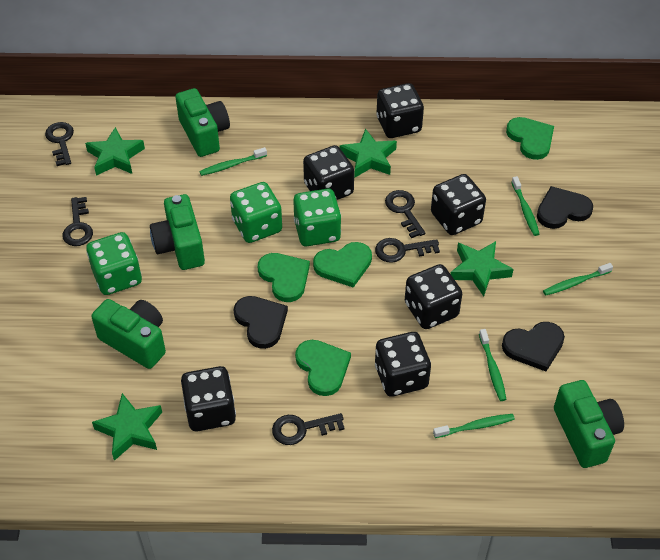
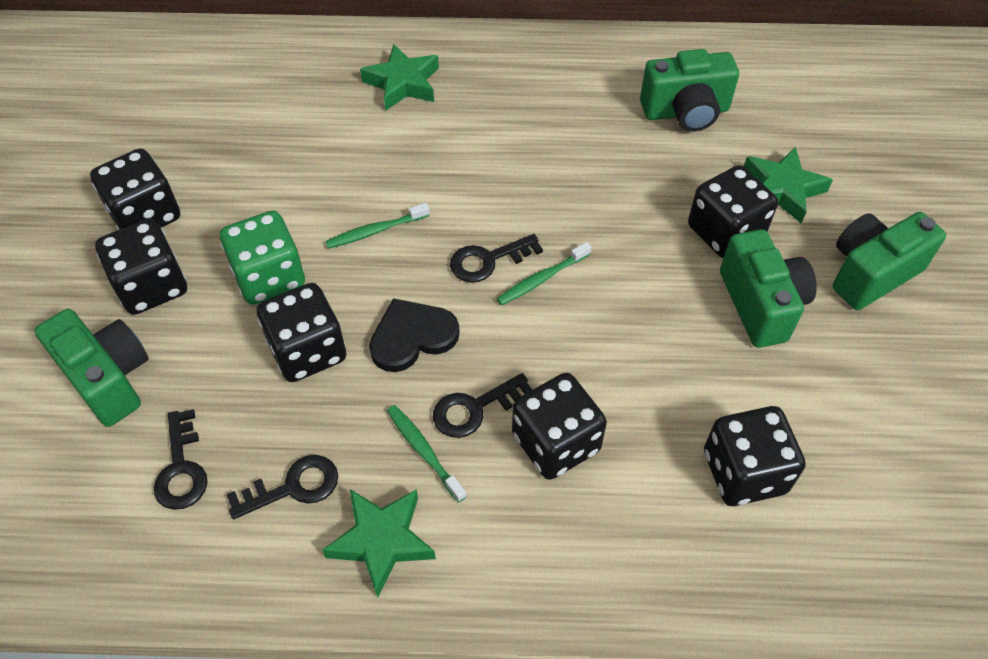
black heart: 3 -> 1
black key: 5 -> 4
green dice: 3 -> 1
green heart: 4 -> 0
green star: 4 -> 3
green toothbrush: 5 -> 3

